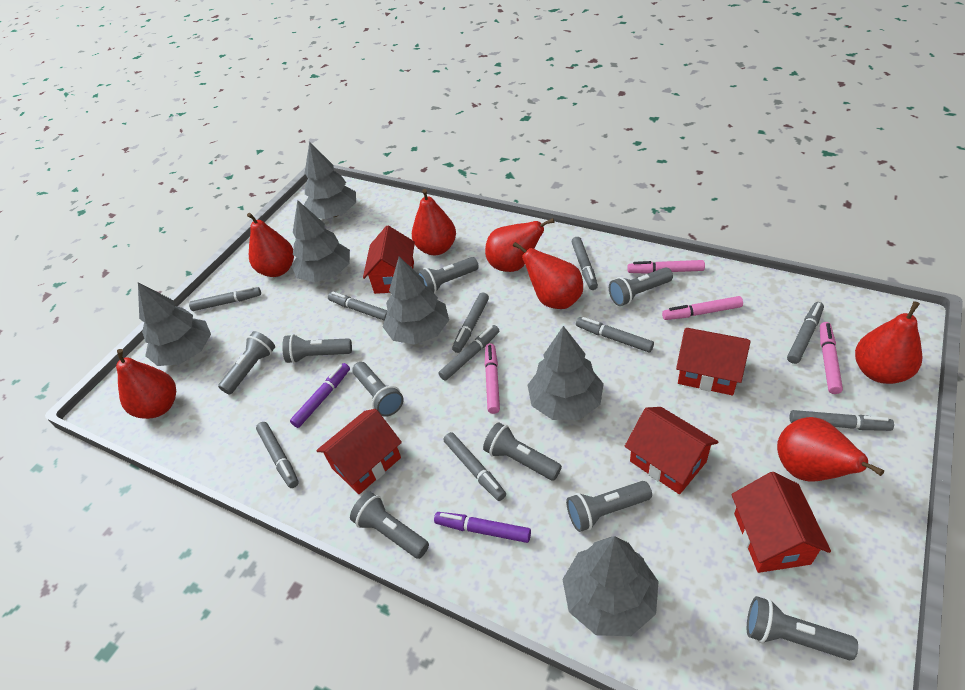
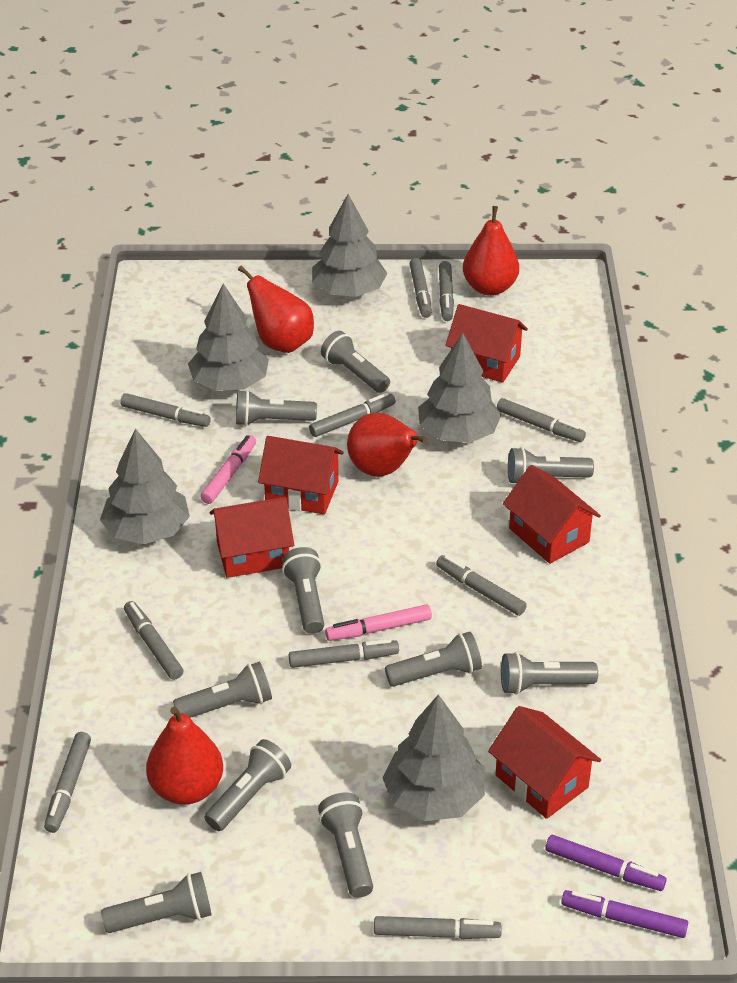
grey flashlight: 9 -> 10
grey tree: 6 -> 5
pink marker: 4 -> 2
red pear: 7 -> 4

